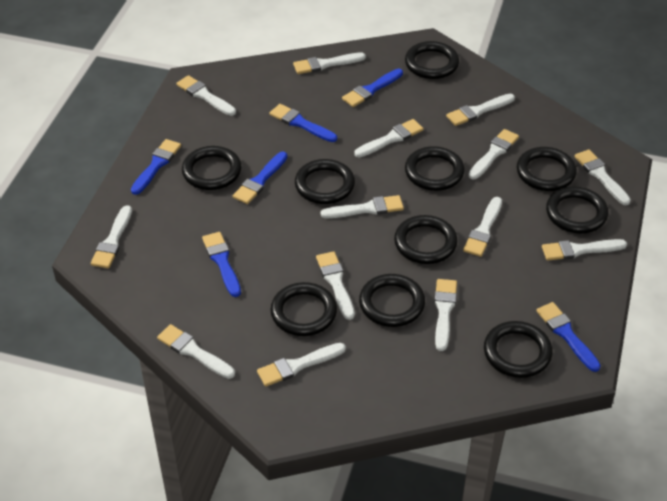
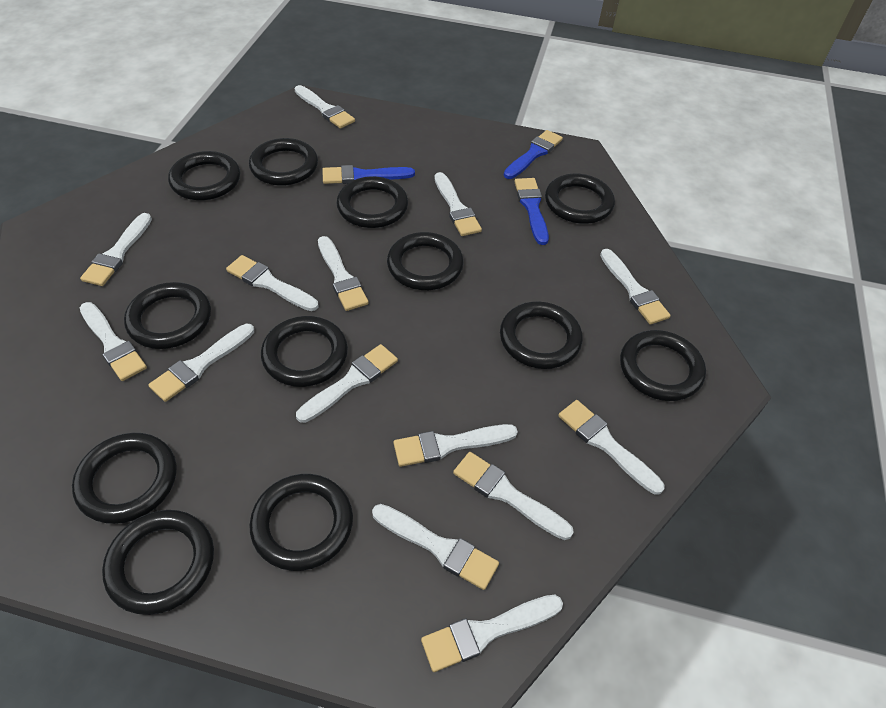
black ring: 10 -> 12
blue brush: 6 -> 3

